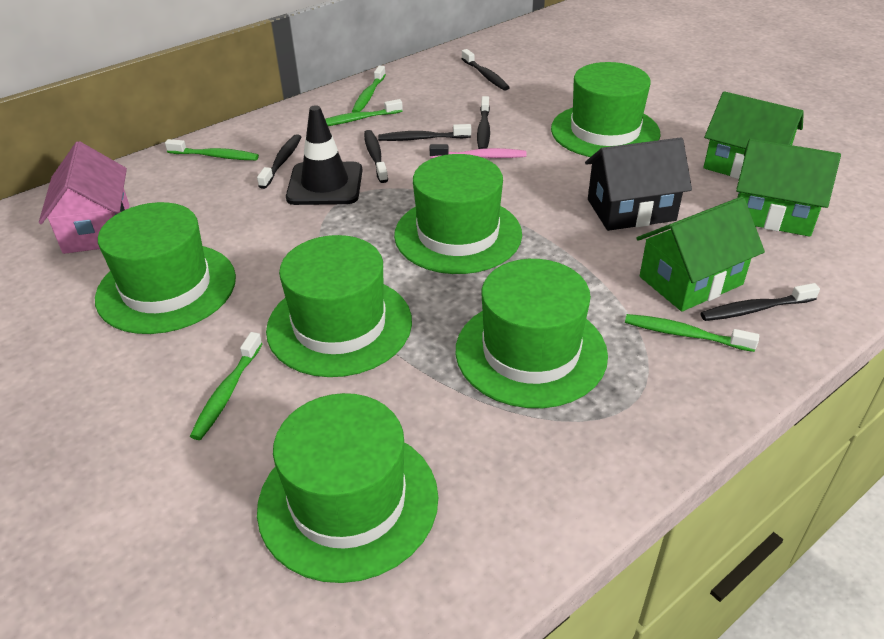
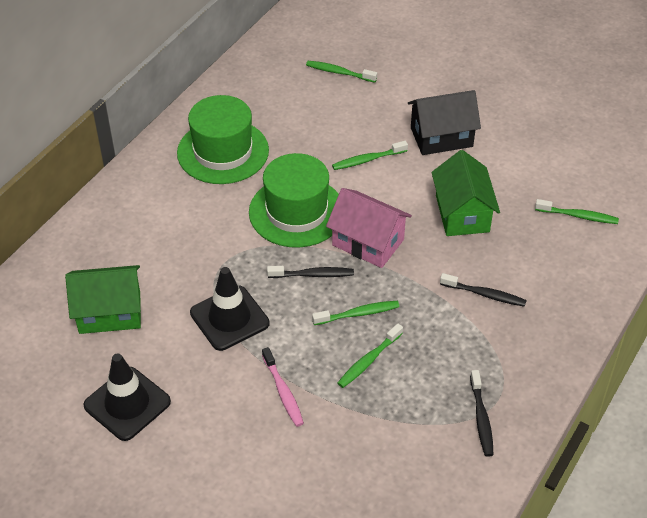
black toothbrush: 6 -> 3
black traffic cone: 1 -> 2
green hat: 6 -> 2
green house: 3 -> 2

